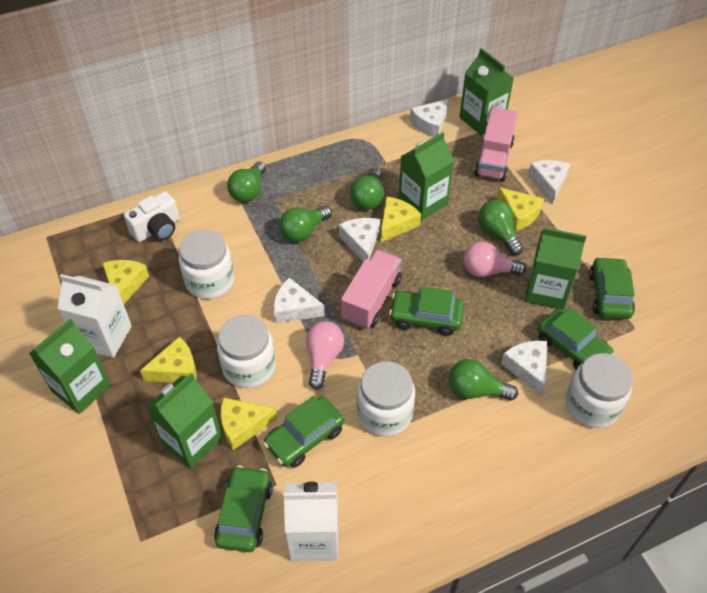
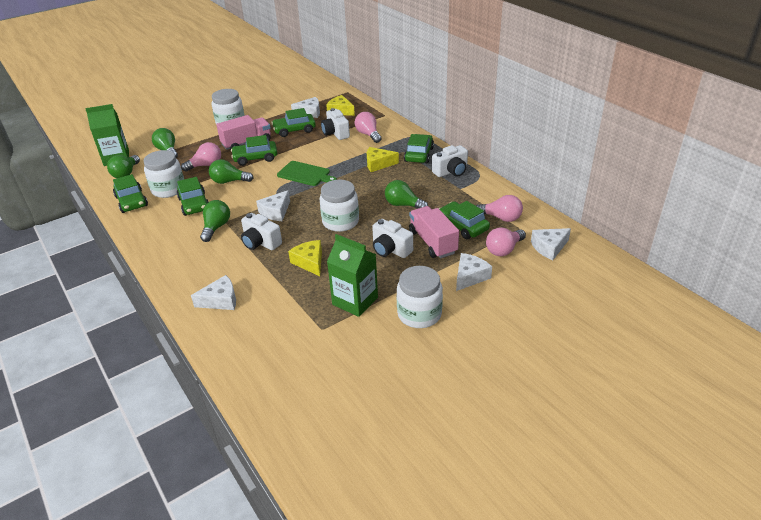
green car: 5 -> 6
green carton: 5 -> 2
green cutting board: 0 -> 1
pink light bulb: 2 -> 4
white camera: 1 -> 4
white carton: 2 -> 0
yellow cheese: 5 -> 3

